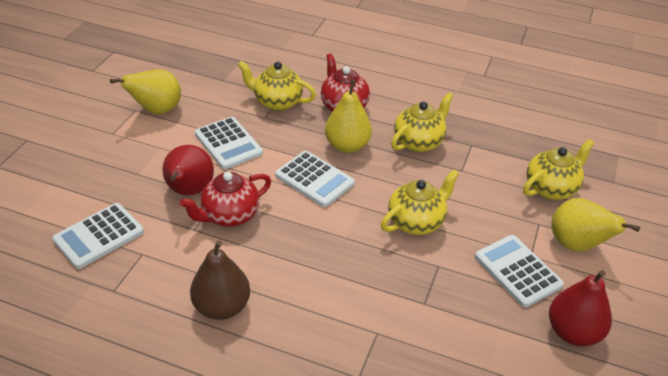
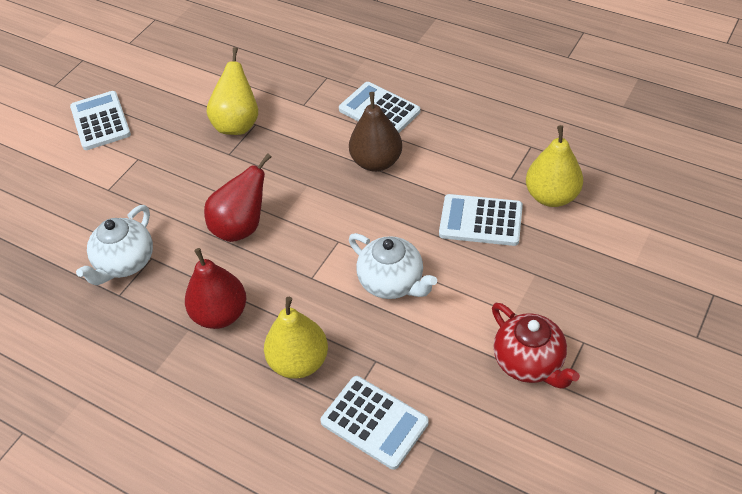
red teapot: 2 -> 1
white teapot: 0 -> 2
yellow teapot: 4 -> 0

